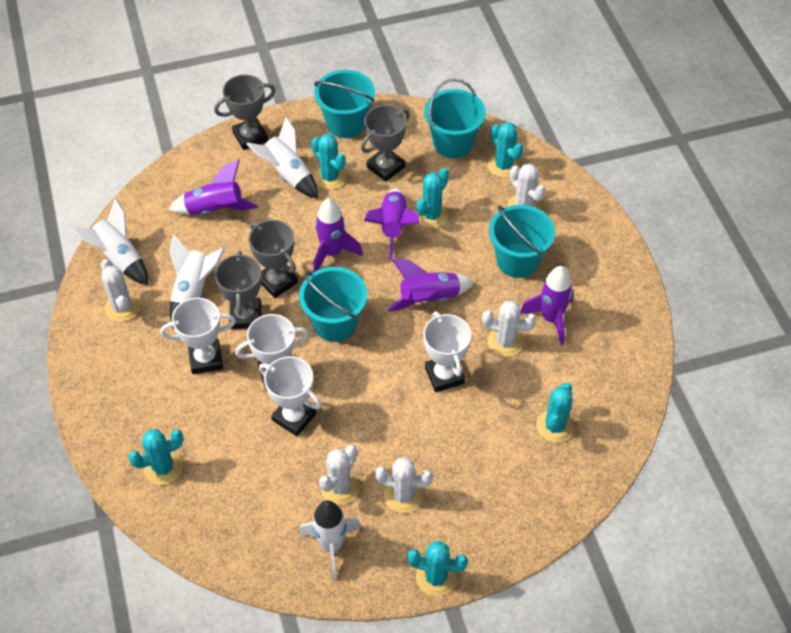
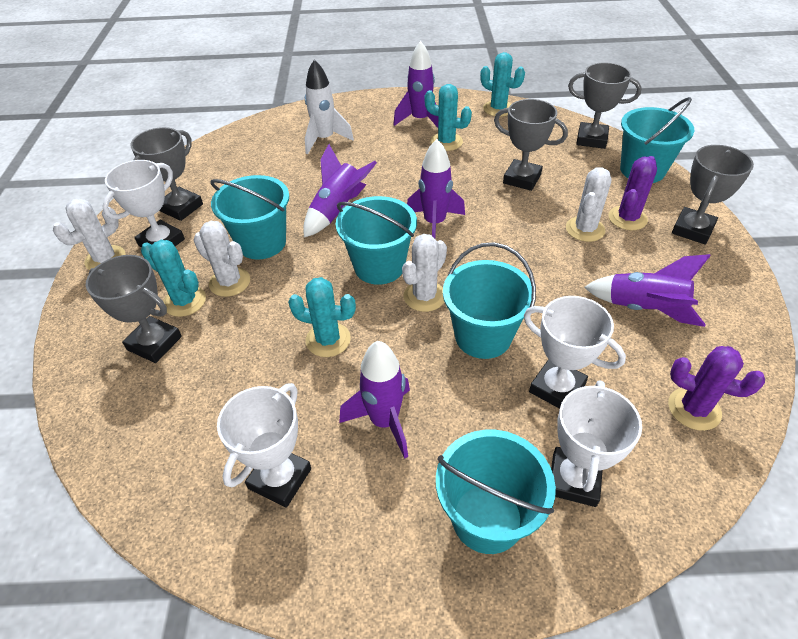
grey trophy: 4 -> 5
purple cactus: 0 -> 2
turquoise bucket: 4 -> 5
turquoise cactus: 6 -> 4
white cactus: 5 -> 4
white rocket: 4 -> 1

